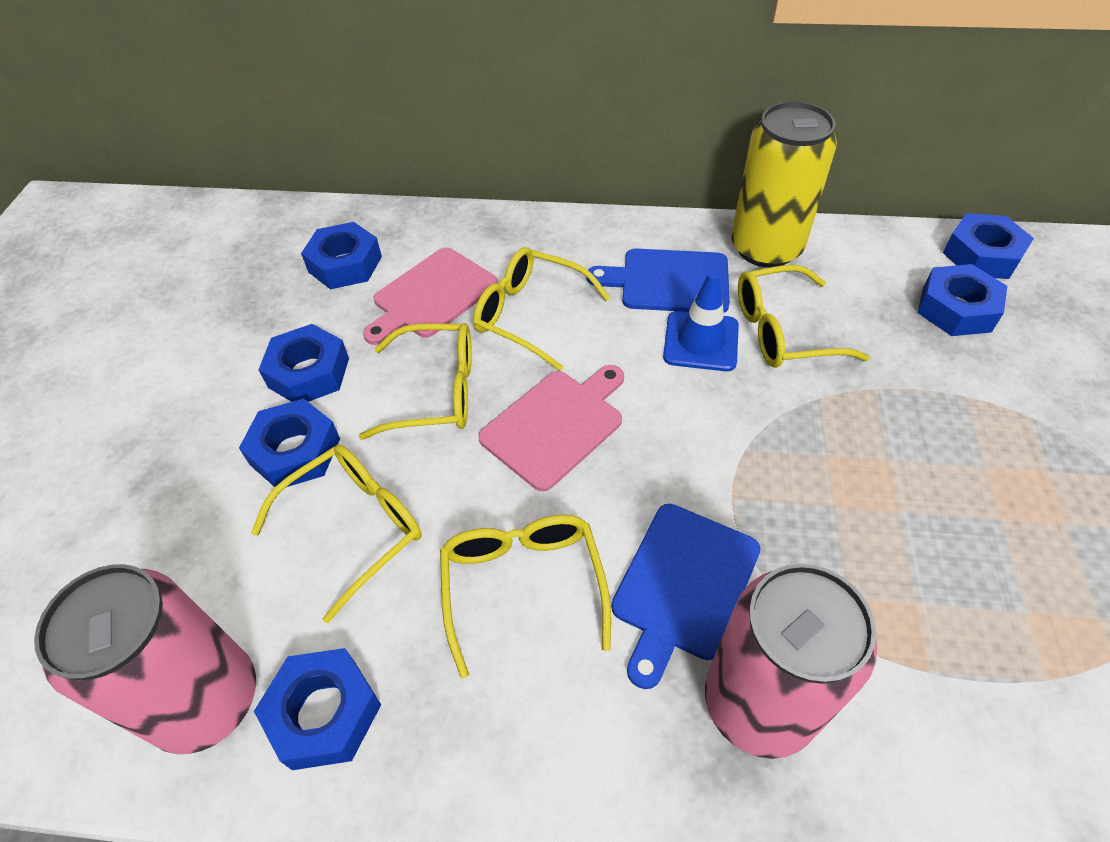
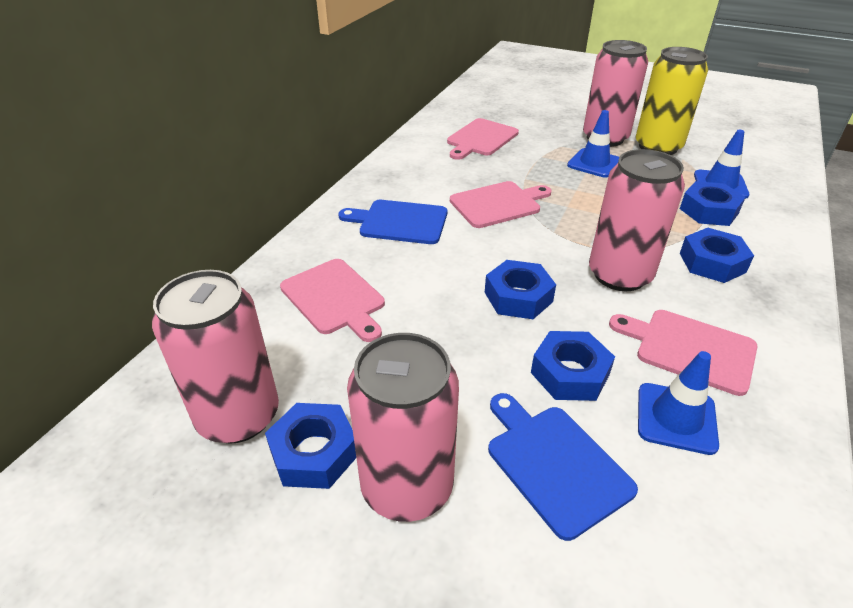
blue nut: 6 -> 5
blue traffic cone: 1 -> 3
pink can: 2 -> 4
pink cutting board: 2 -> 4
yellow glasses: 5 -> 0

